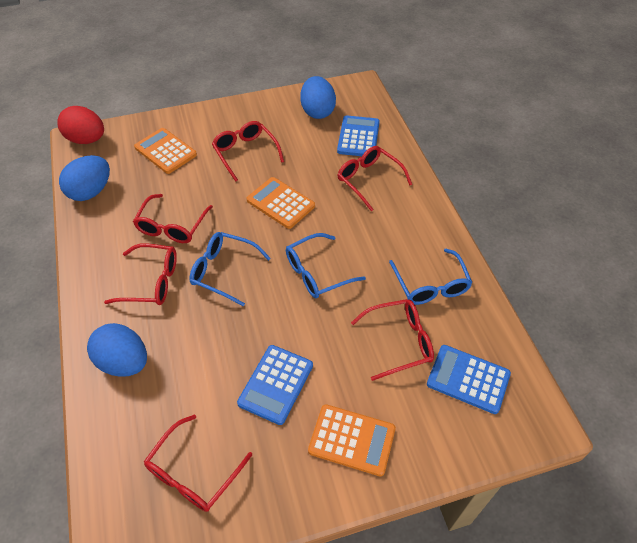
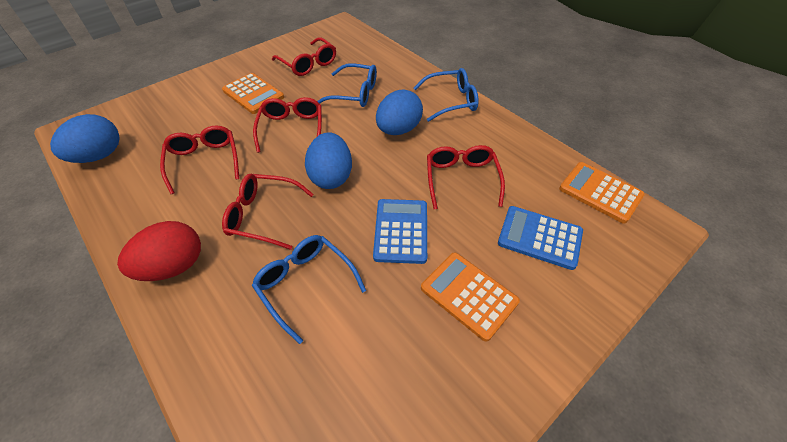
blue calculator: 3 -> 2
red glasses: 6 -> 5

